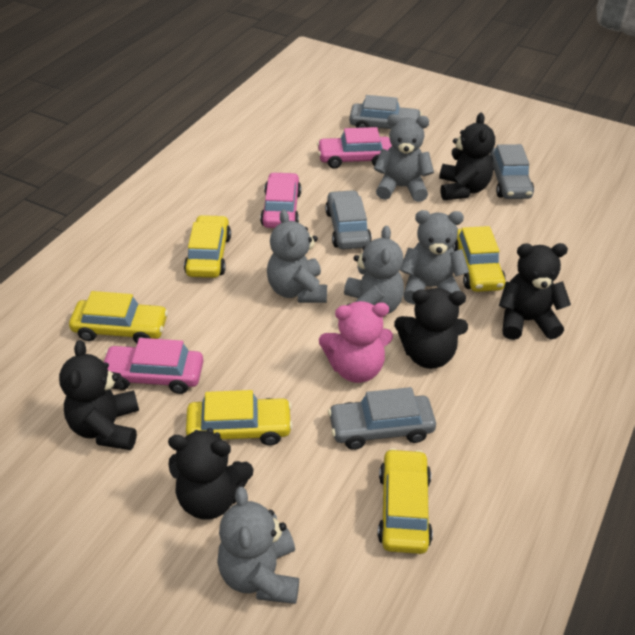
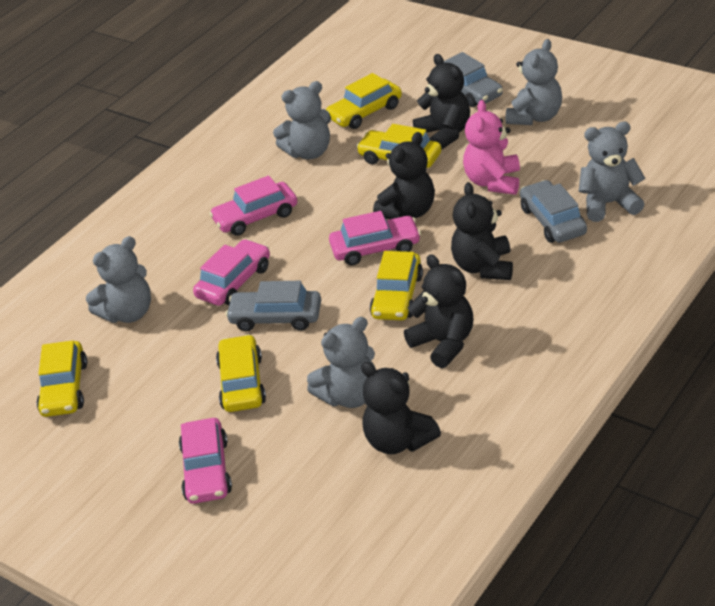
grey car: 4 -> 3
pink car: 3 -> 4

